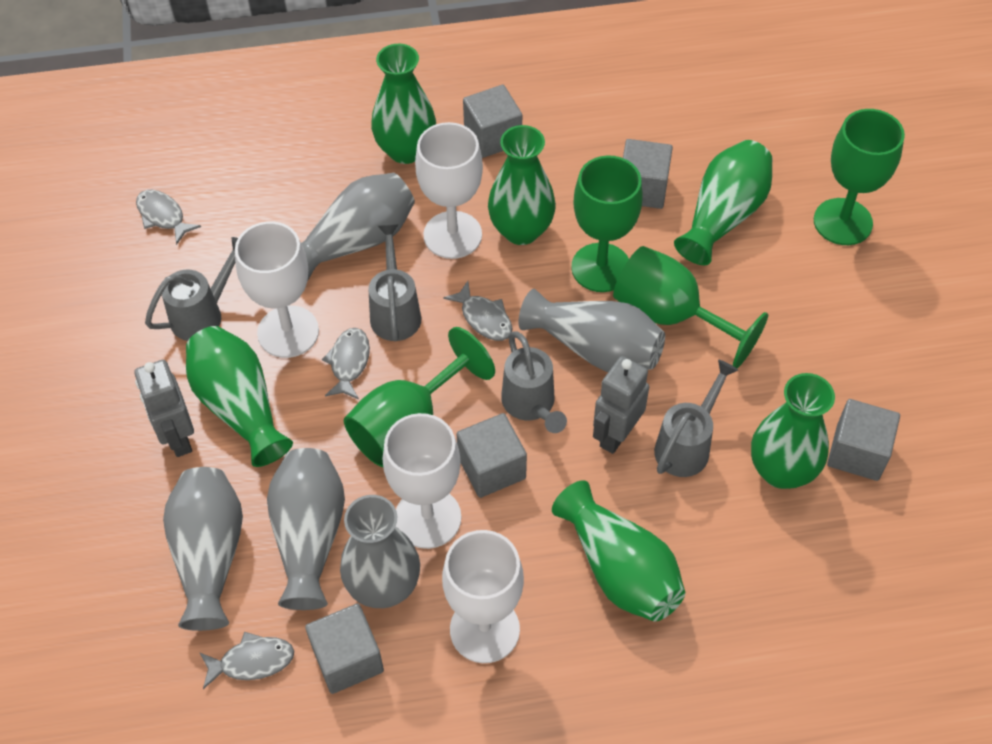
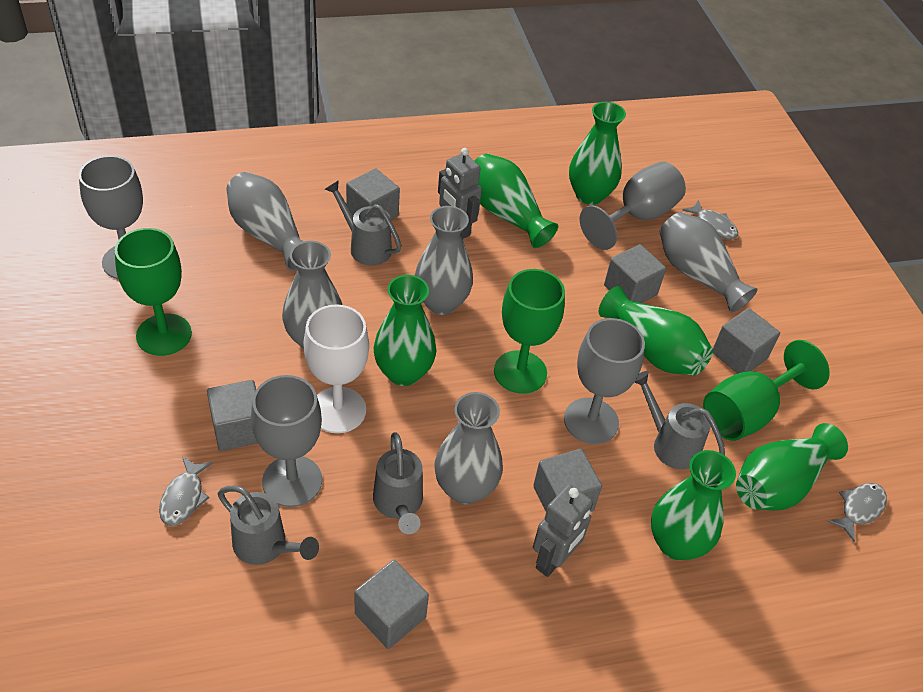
green goblet: 4 -> 3
grey cube: 5 -> 6
grey fish: 4 -> 3
grey goblet: 0 -> 4
white goblet: 4 -> 1

